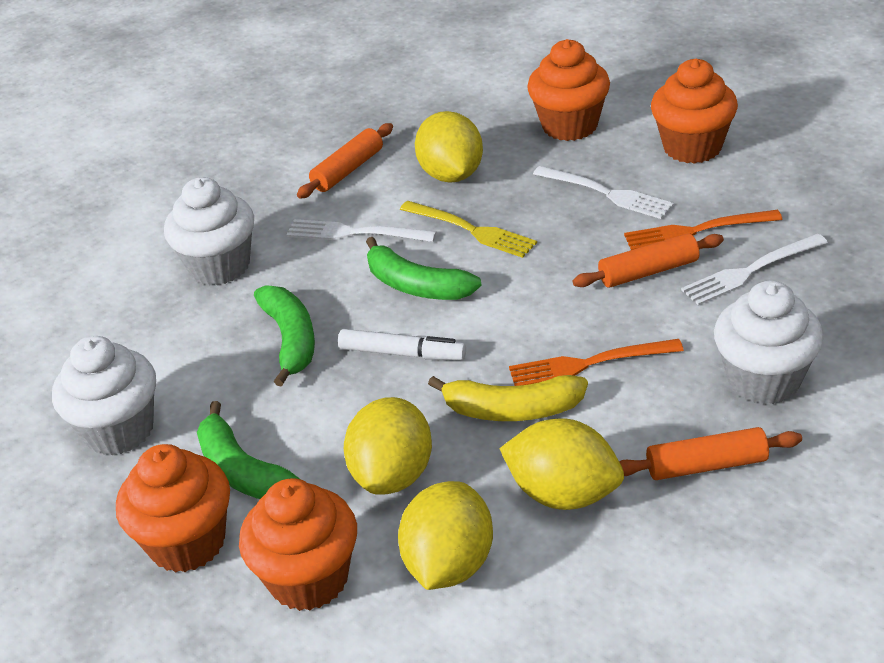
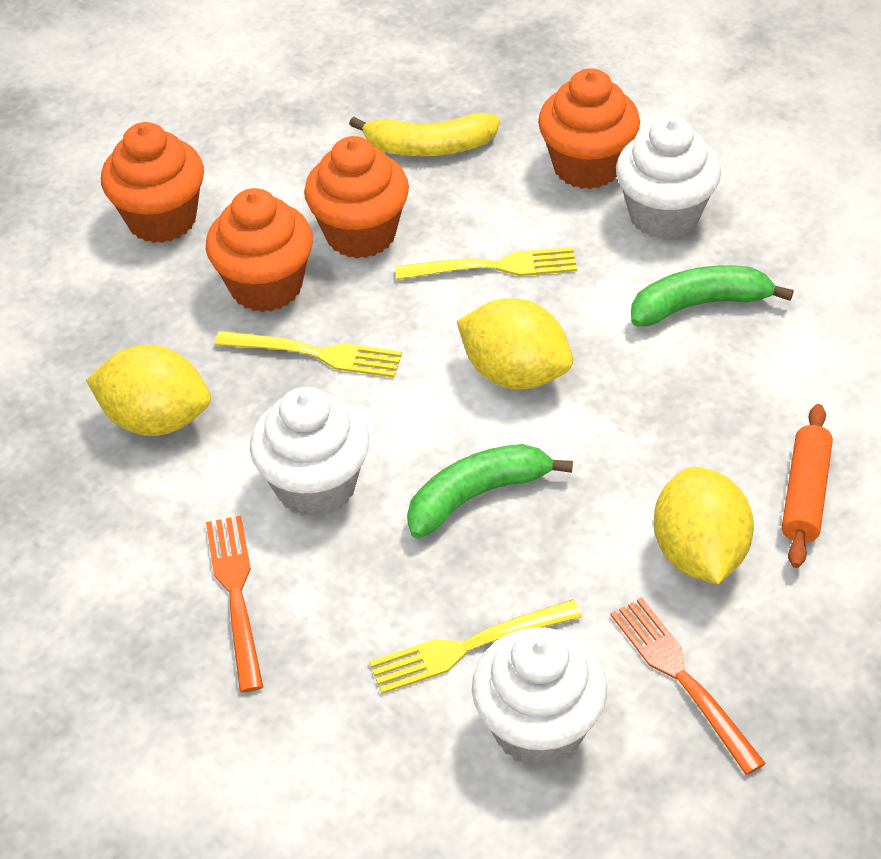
green banana: 3 -> 2
orange rolling pin: 3 -> 1
white fork: 3 -> 0
white marker: 1 -> 0
yellow fork: 1 -> 3
yellow lemon: 4 -> 3

